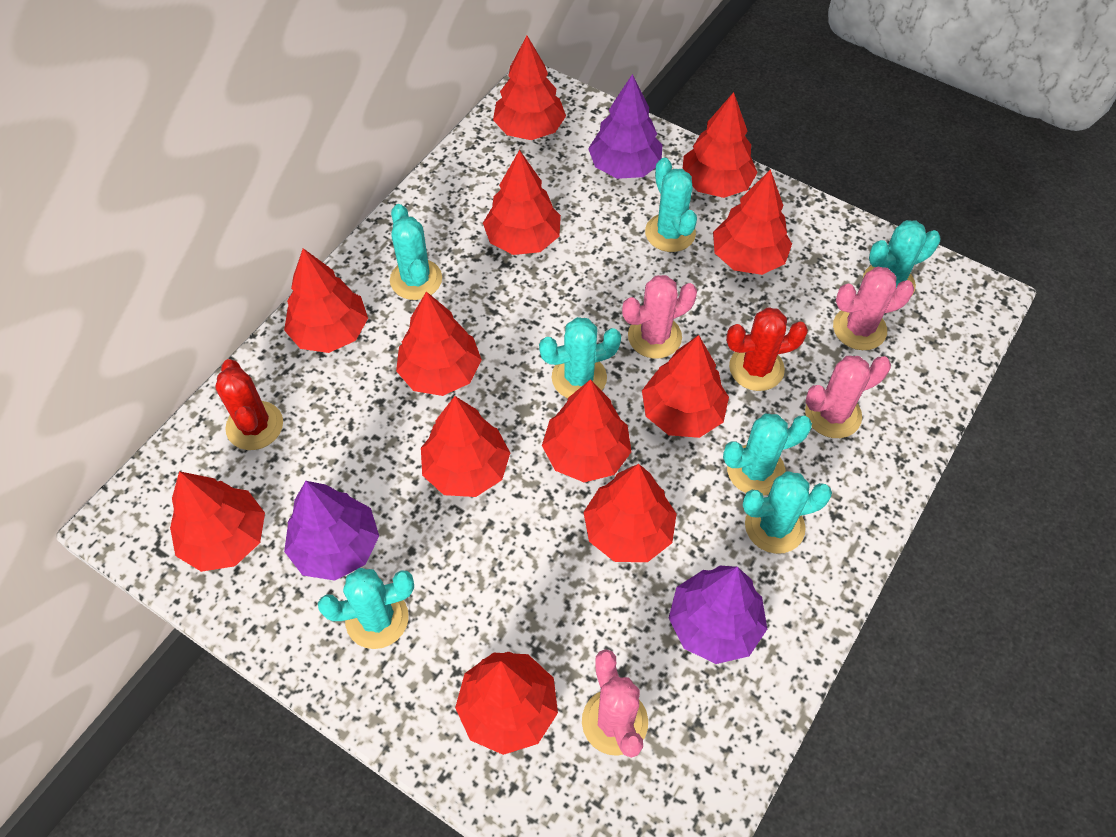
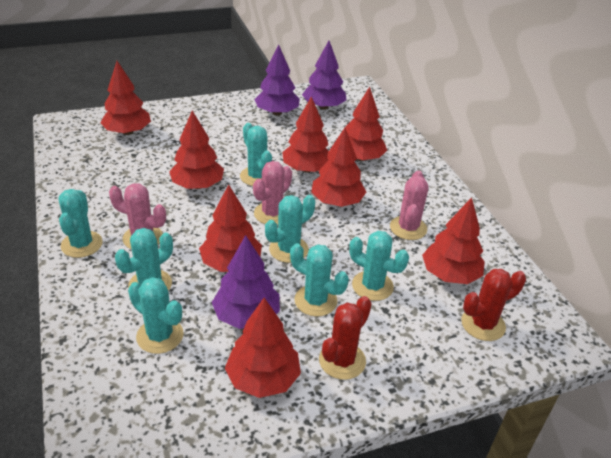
pink cactus: 4 -> 3
red tree: 12 -> 8

